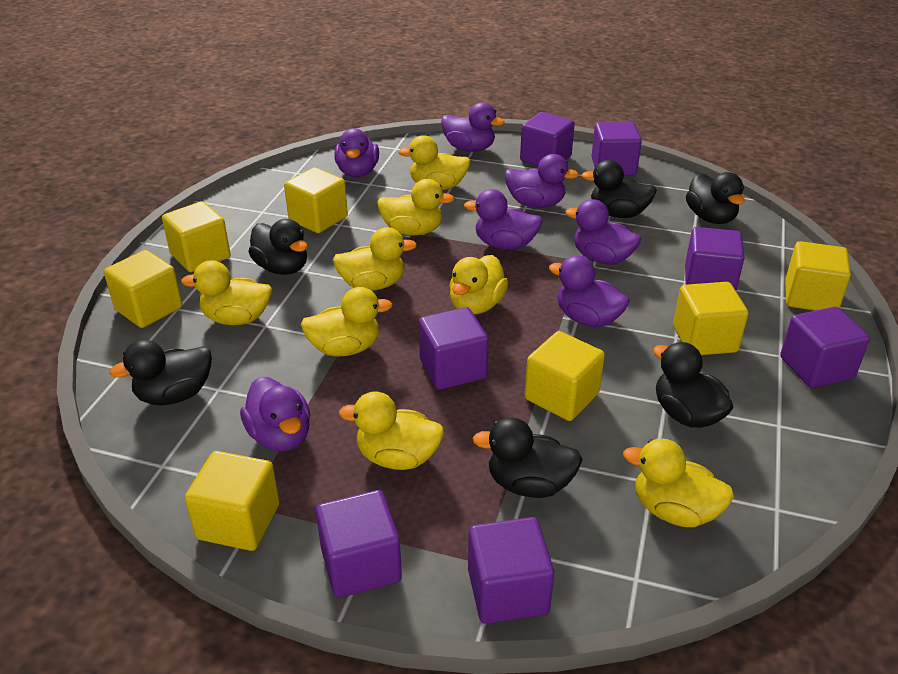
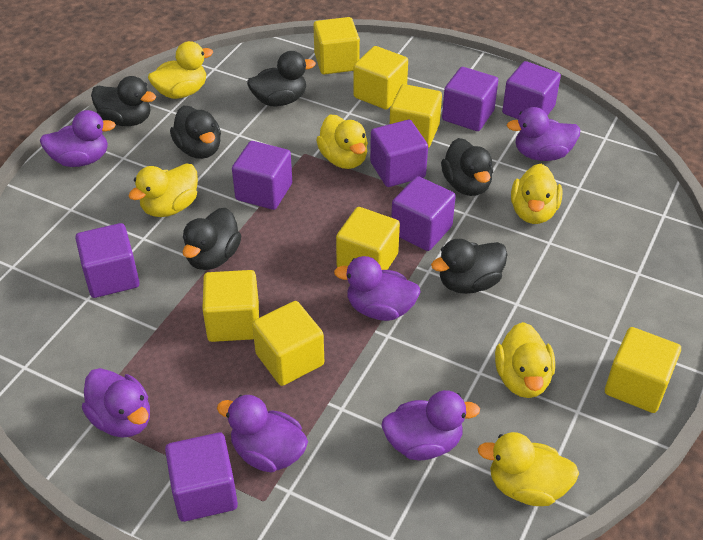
purple duck: 7 -> 6
yellow duck: 8 -> 6

